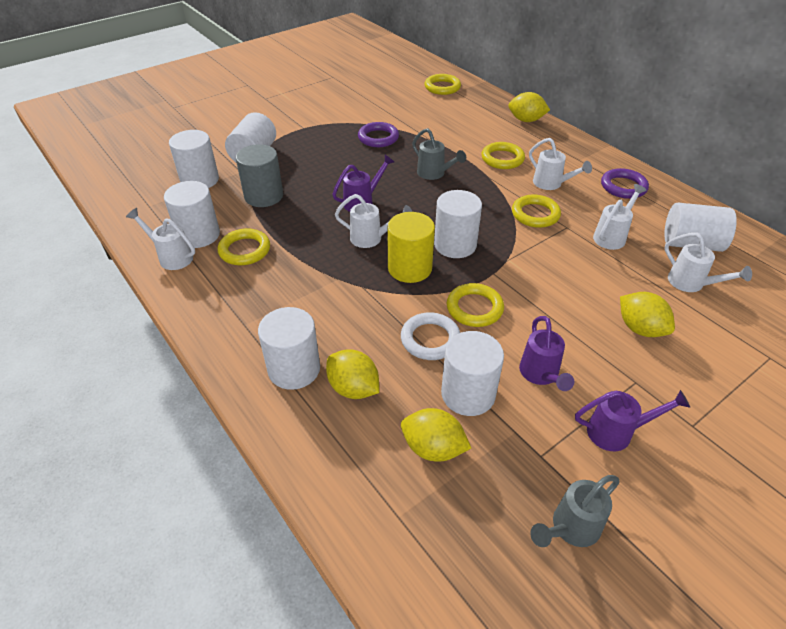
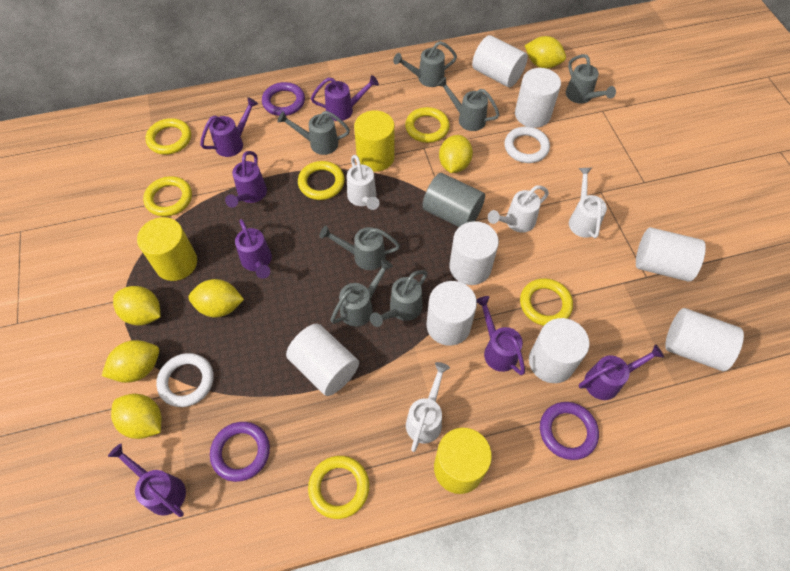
grey watering can: 2 -> 7
purple ring: 2 -> 3
purple watering can: 3 -> 7
white cylinder: 7 -> 8
white ring: 1 -> 2
white watering can: 5 -> 4
yellow cylinder: 1 -> 3
yellow lemon: 4 -> 6
yellow ring: 5 -> 6

